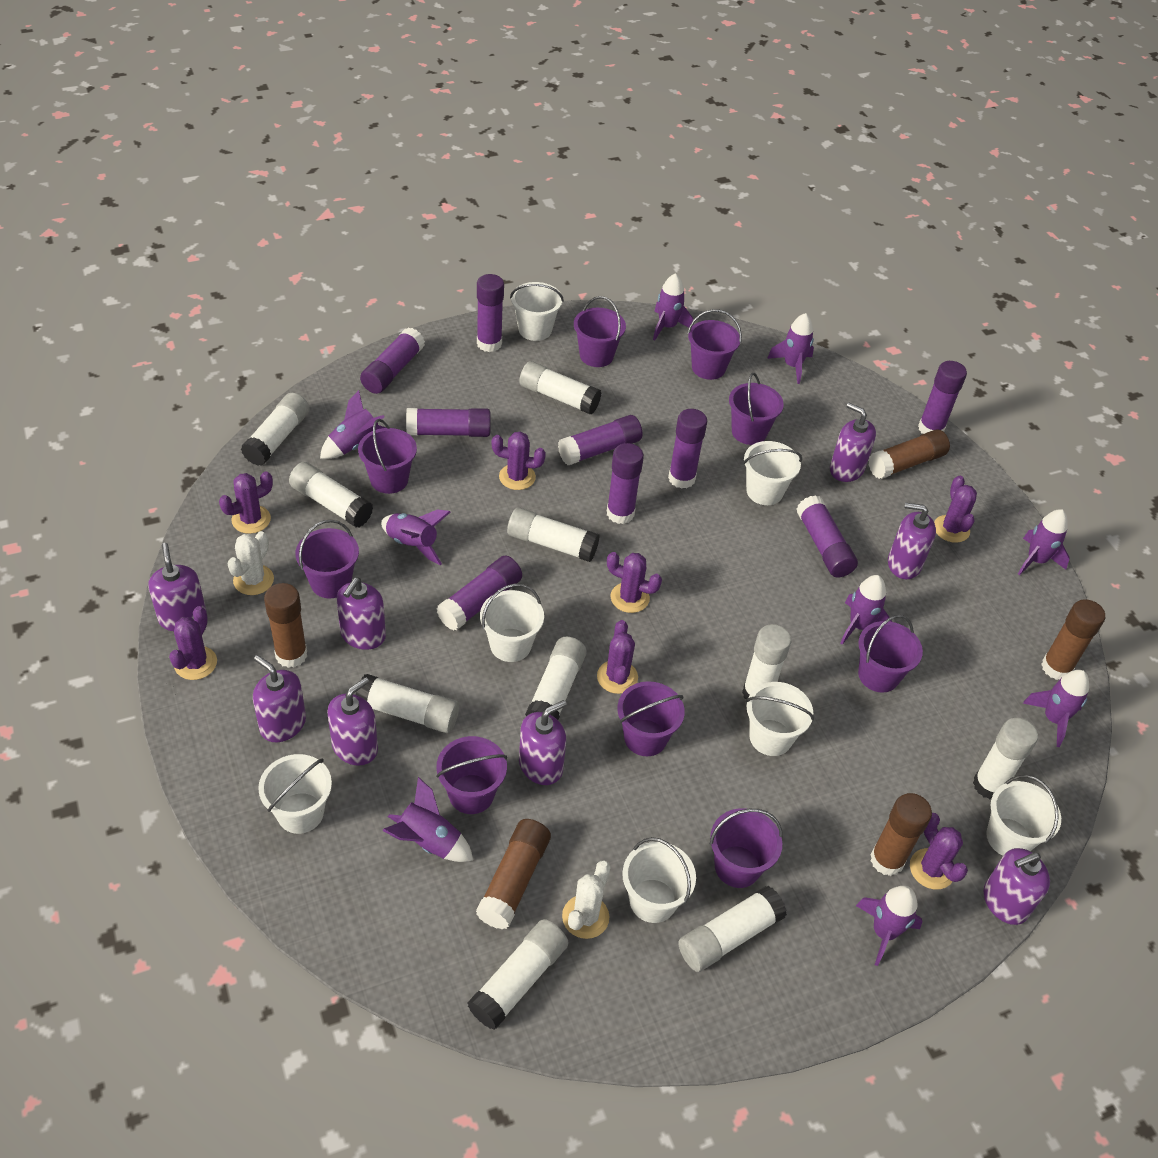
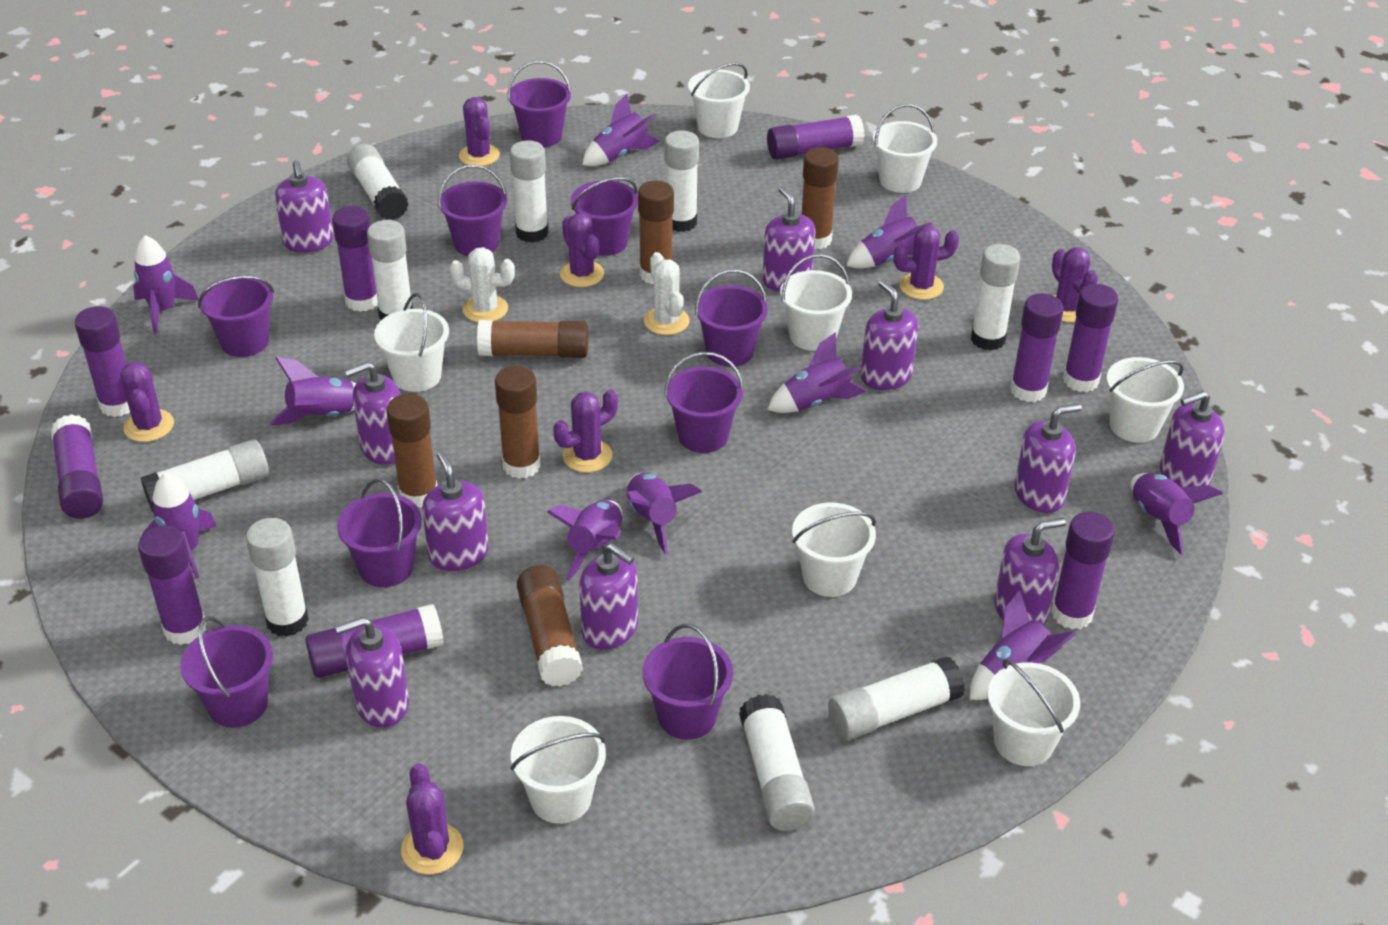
brown glue stick: 5 -> 6
purple rocket: 9 -> 10
purple soap dispenser: 8 -> 10
white bucket: 7 -> 8
white glue stick: 10 -> 9

